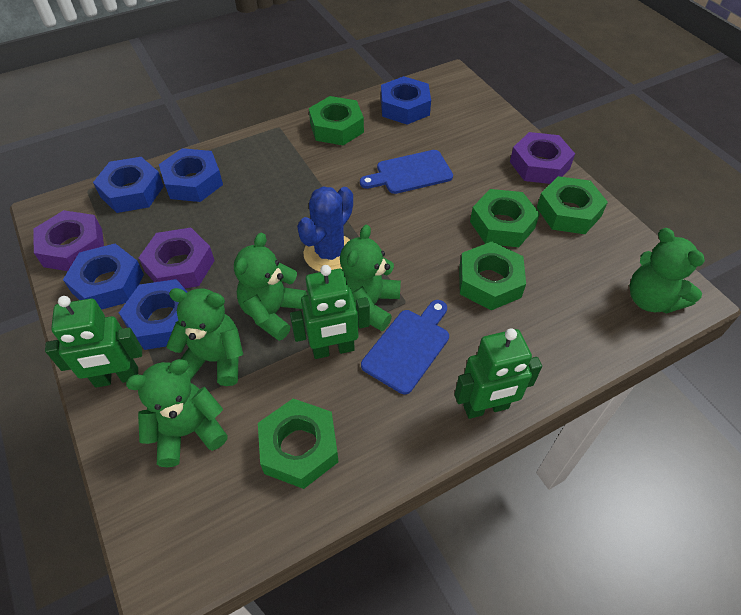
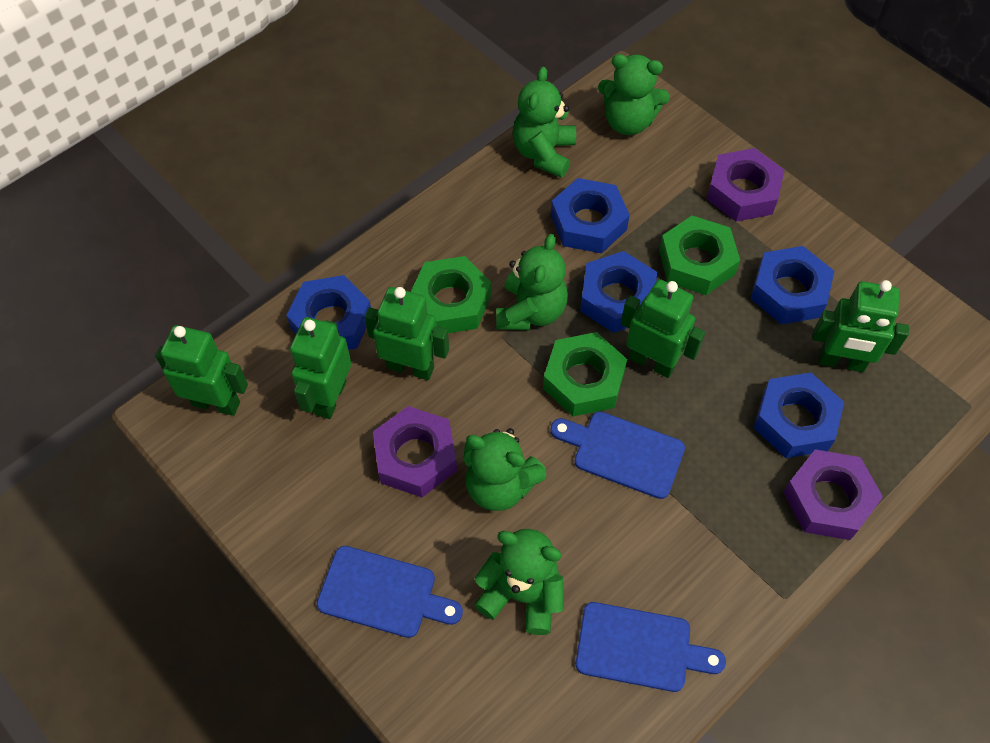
blue cactus: 1 -> 0
blue cutting board: 2 -> 3
green nut: 5 -> 3
green robot: 3 -> 5

